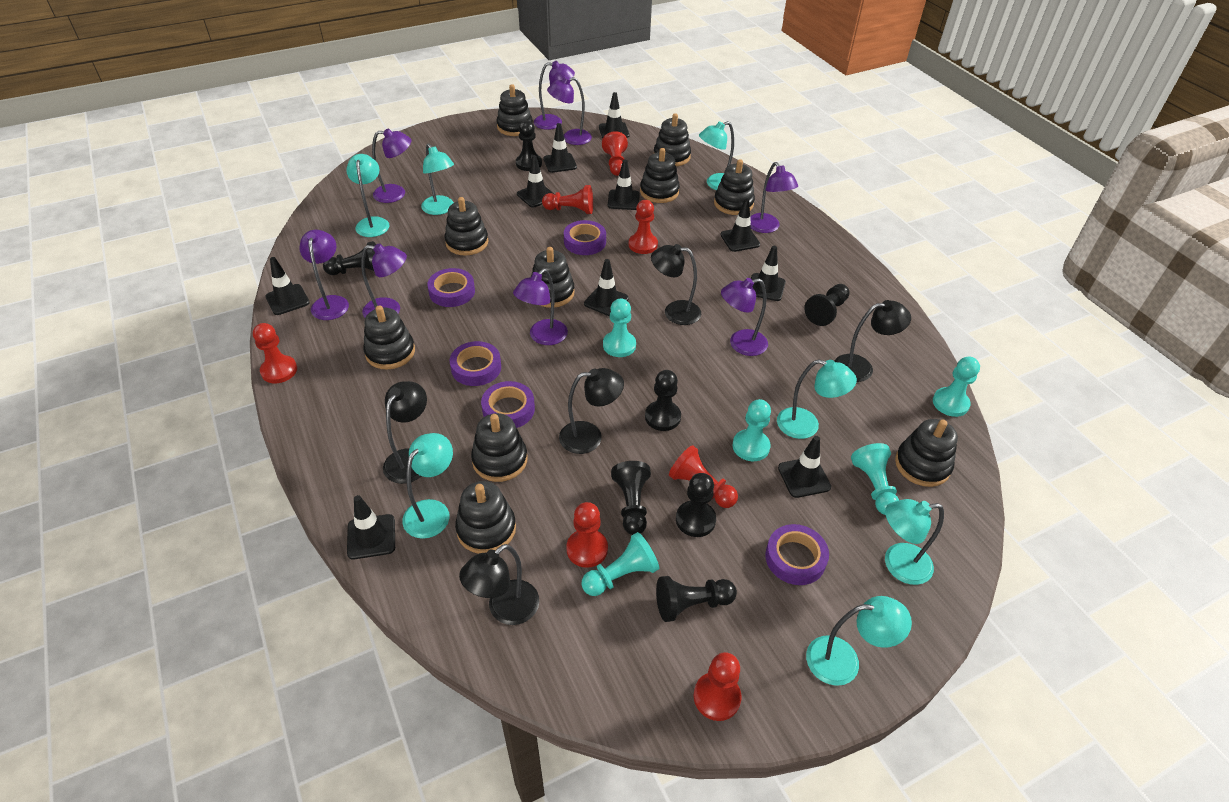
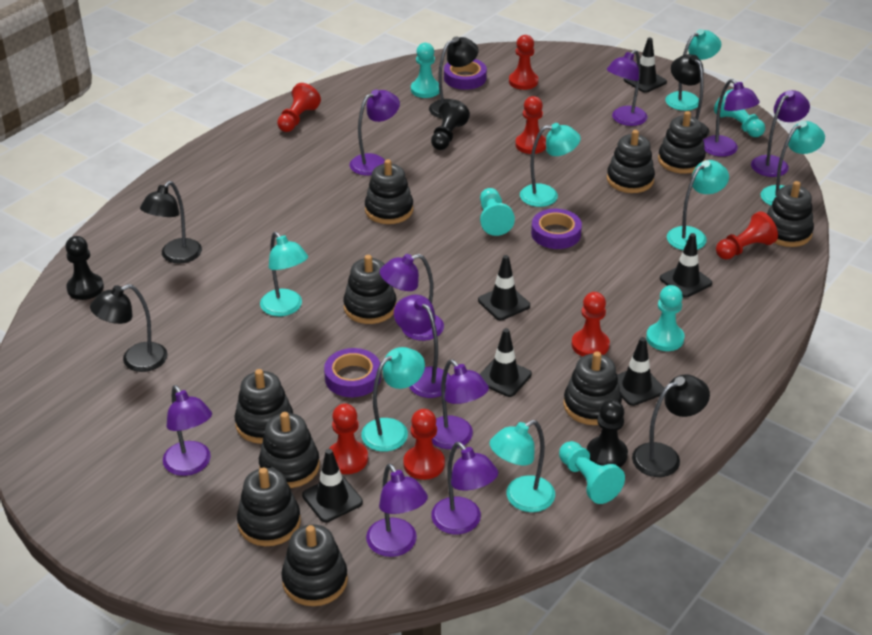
black pawn: 7 -> 3
black traffic cone: 10 -> 6
purple lamp: 8 -> 10
purple tape: 5 -> 3

